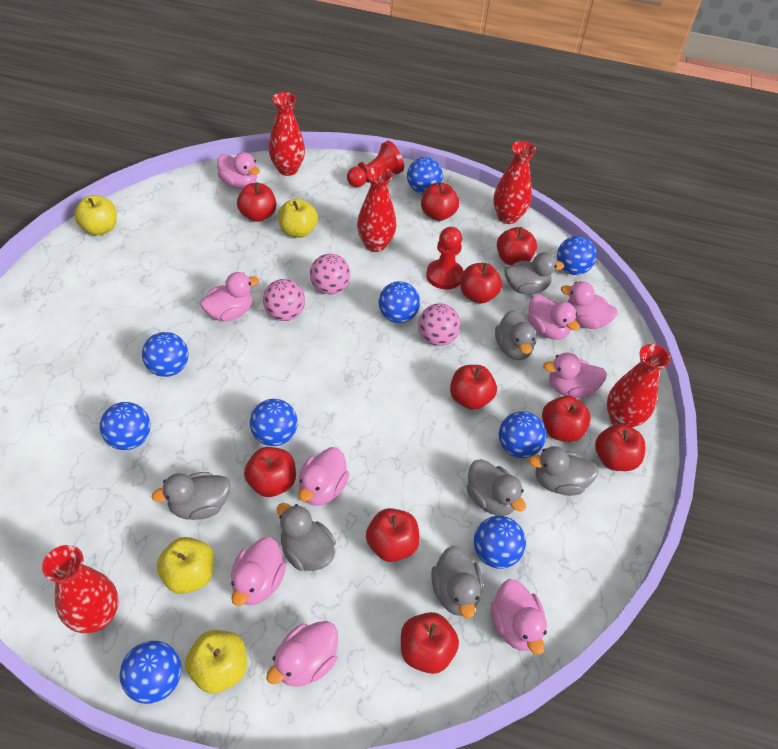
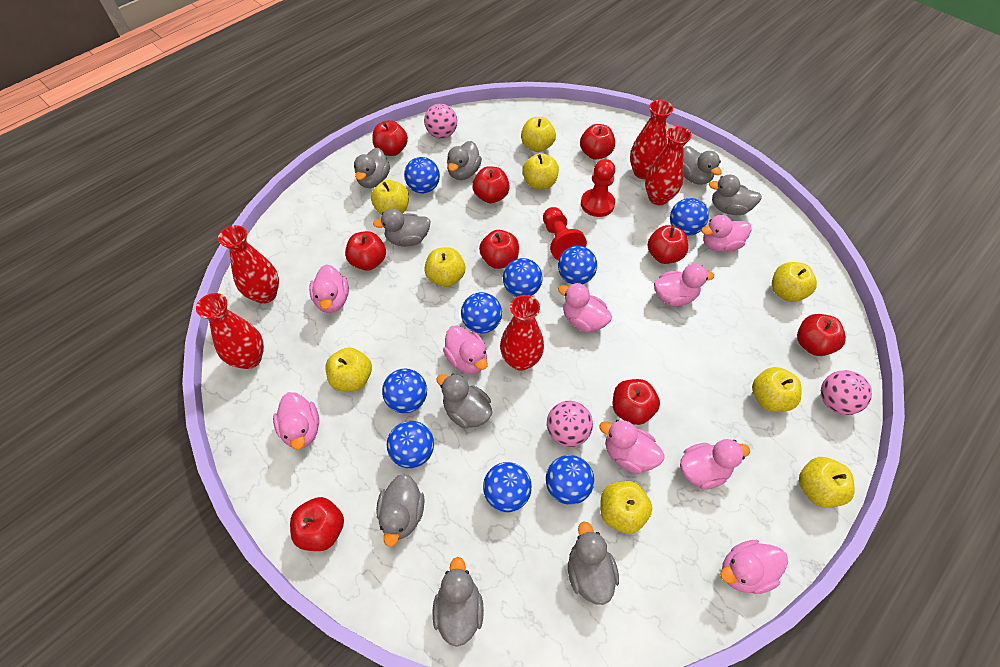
grey duck: 7 -> 9
red apple: 10 -> 9
yellow apple: 4 -> 9

